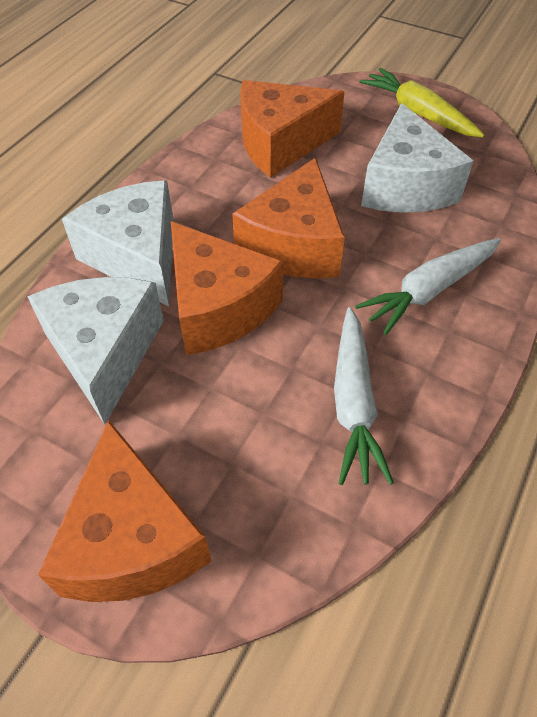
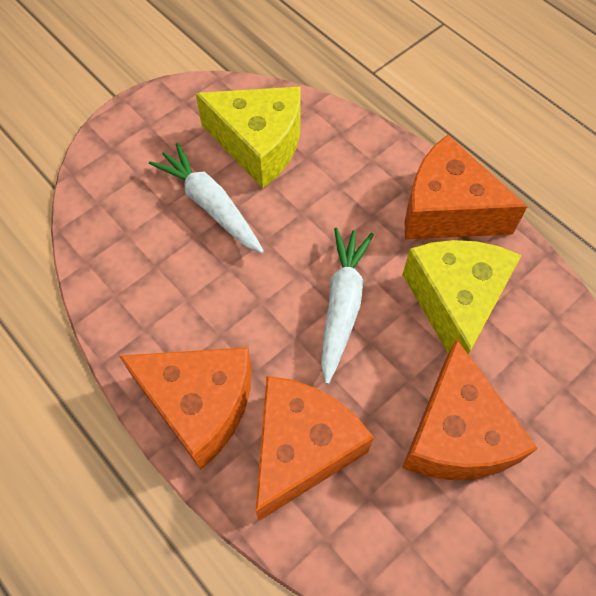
white cheese: 3 -> 0
yellow carrot: 1 -> 0
yellow cheese: 0 -> 2

